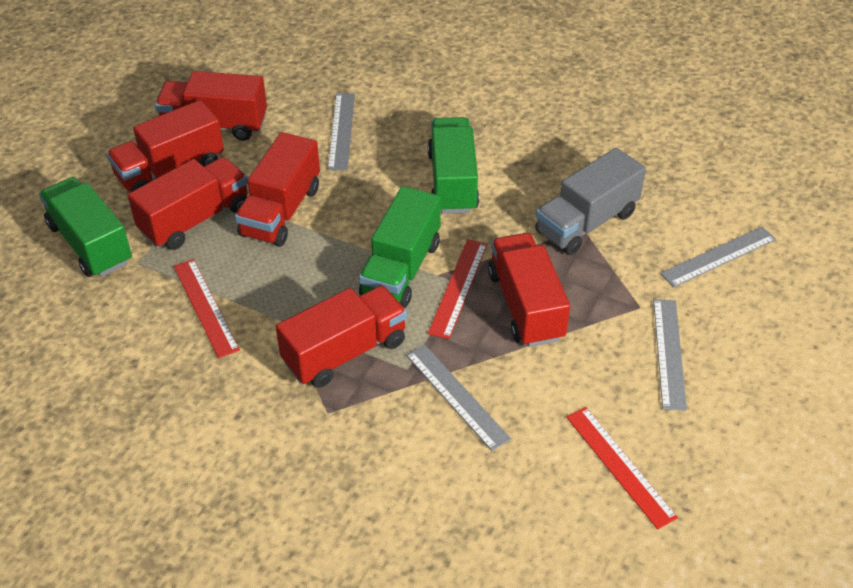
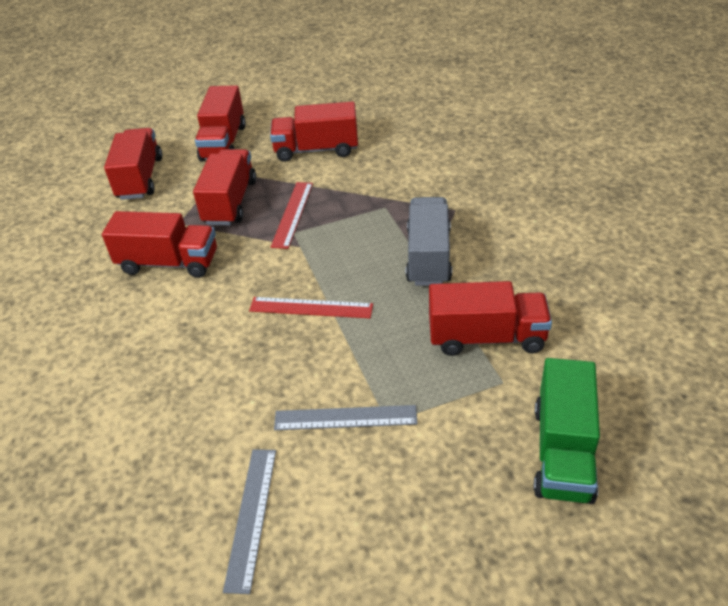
green truck: 3 -> 1
grey ruler: 4 -> 2
red ruler: 3 -> 2

